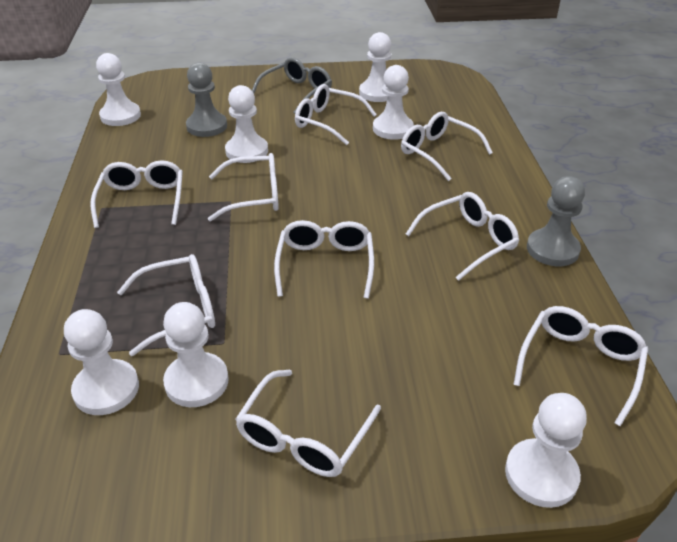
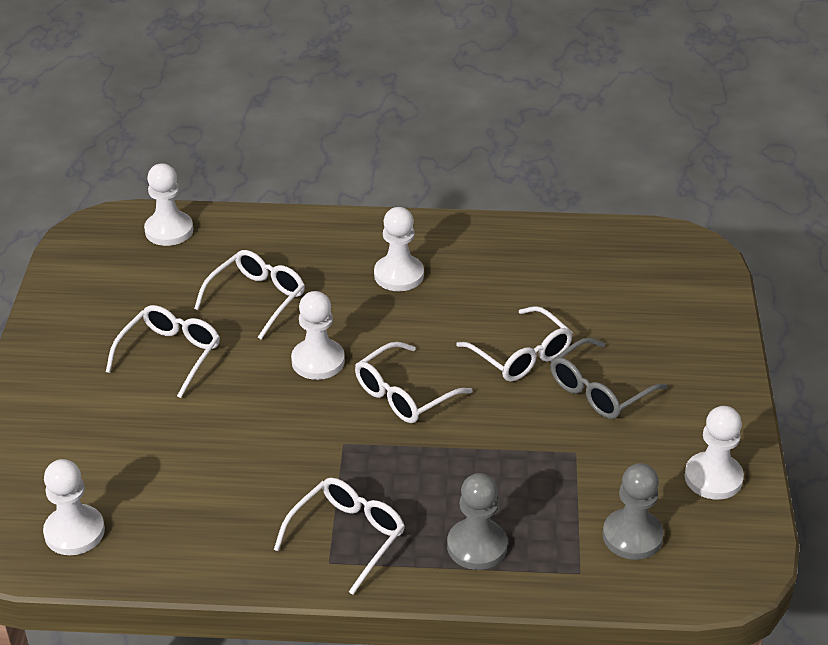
white glasses: 9 -> 5
white pawn: 7 -> 5

